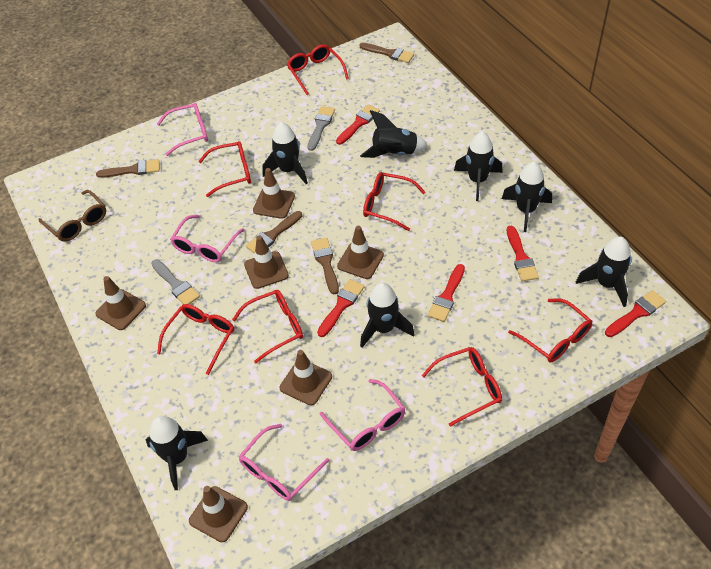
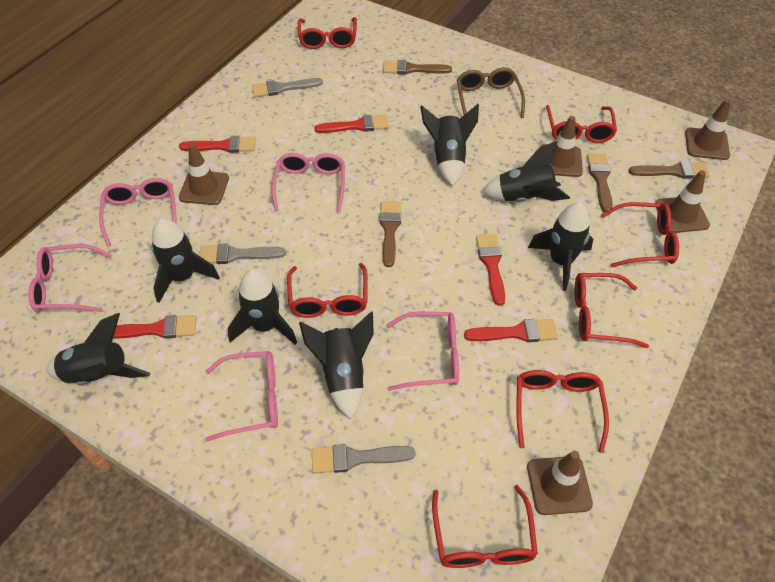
brown traffic cone: 6 -> 5
grey brush: 2 -> 3
pink glasses: 4 -> 5

